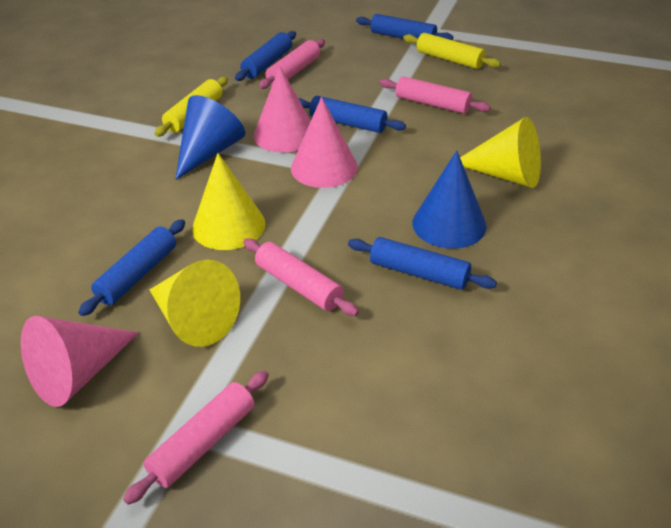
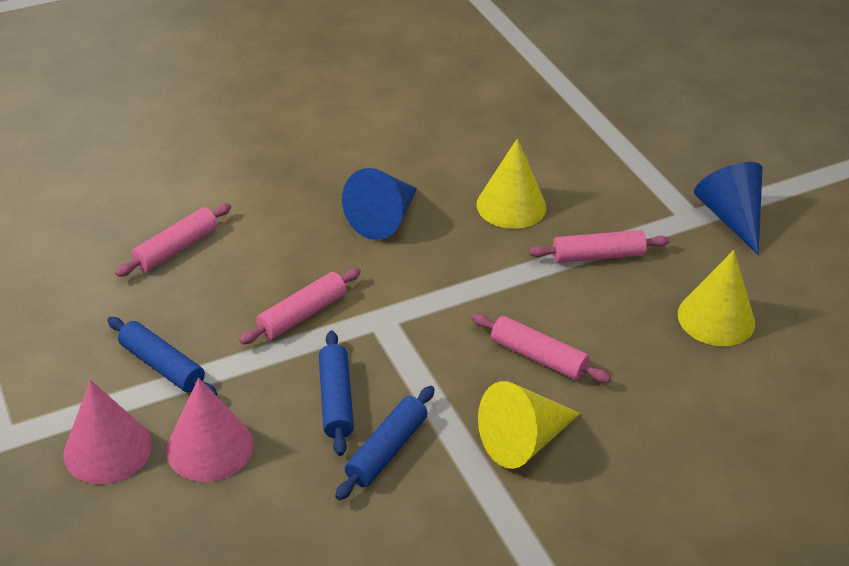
blue rolling pin: 5 -> 3
pink cone: 3 -> 2
yellow rolling pin: 2 -> 0

